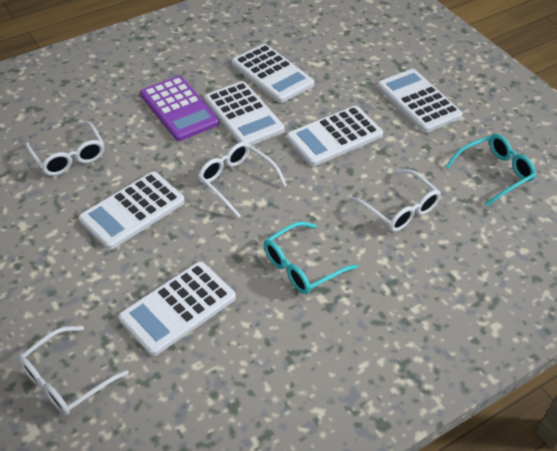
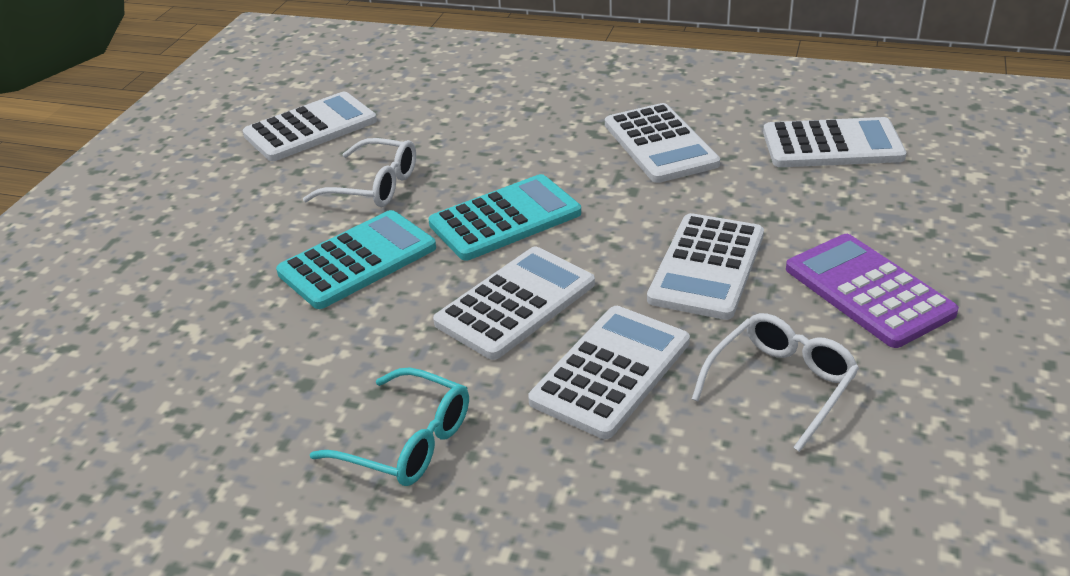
turquoise calculator: 0 -> 2
turquoise glasses: 2 -> 1
white glasses: 4 -> 2

